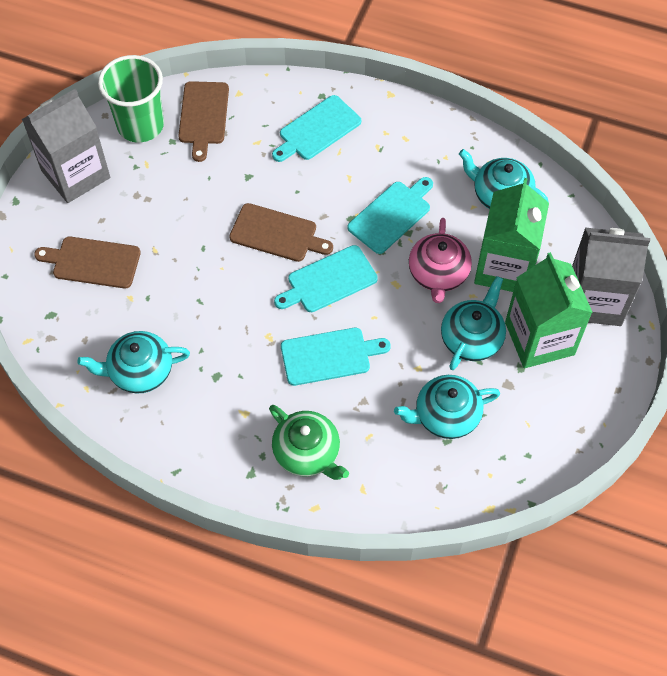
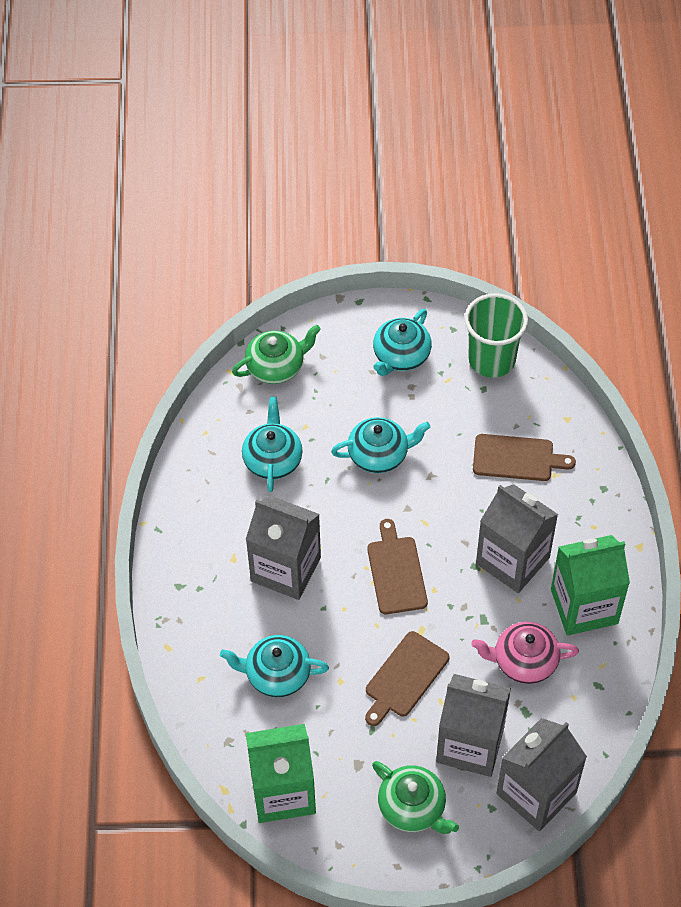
green teapot: 1 -> 2
grey carton: 2 -> 4
turquoise cutting board: 4 -> 0

